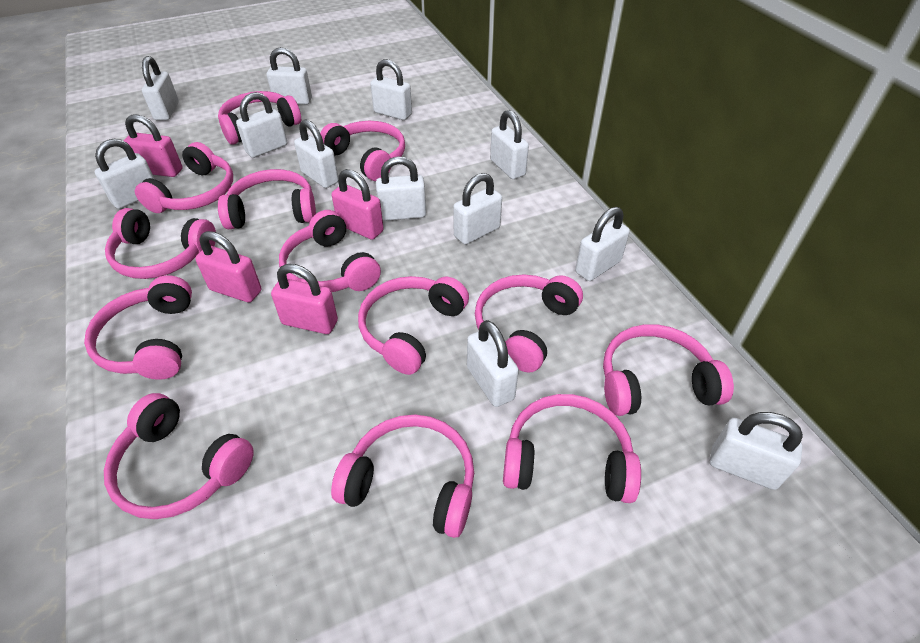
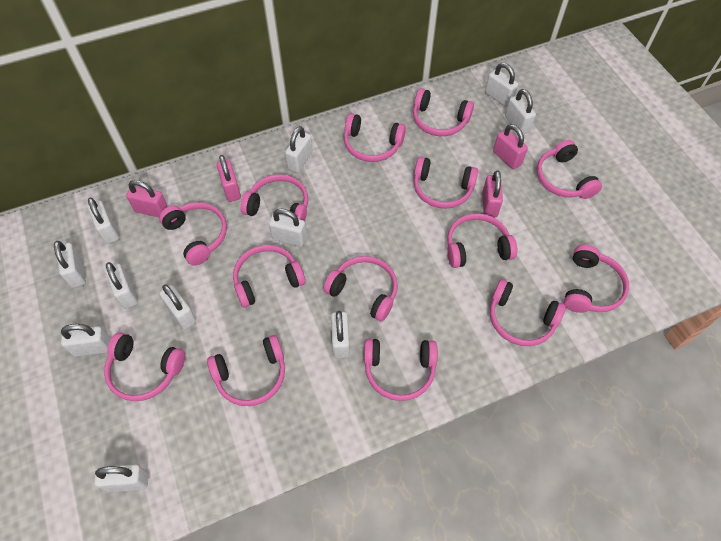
pink headphones: 13 -> 14
white padlock: 12 -> 11

